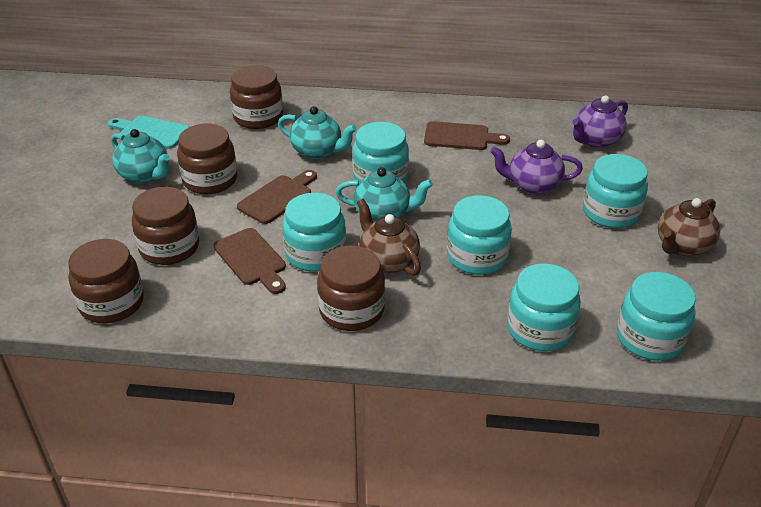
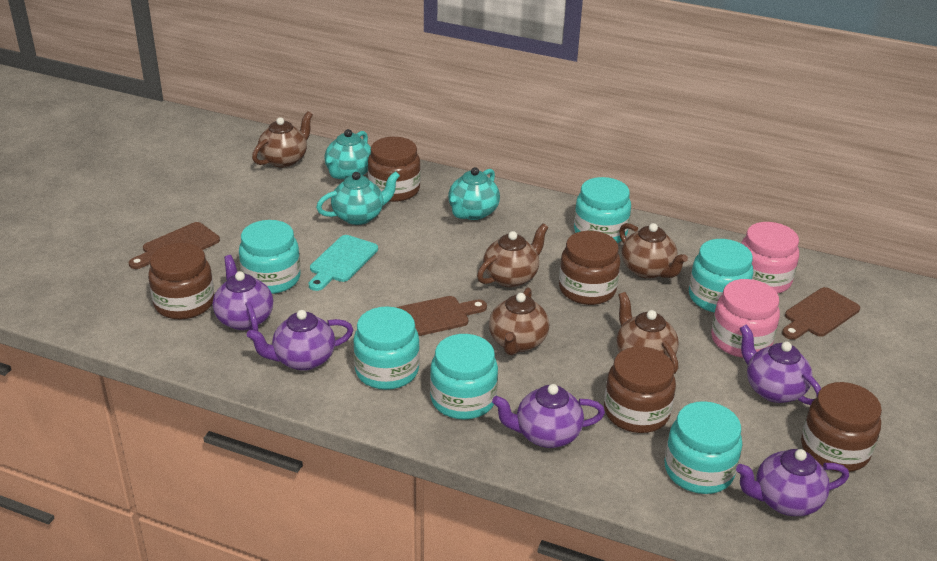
brown teapot: 2 -> 5
pink jar: 0 -> 2
purple teapot: 2 -> 5

